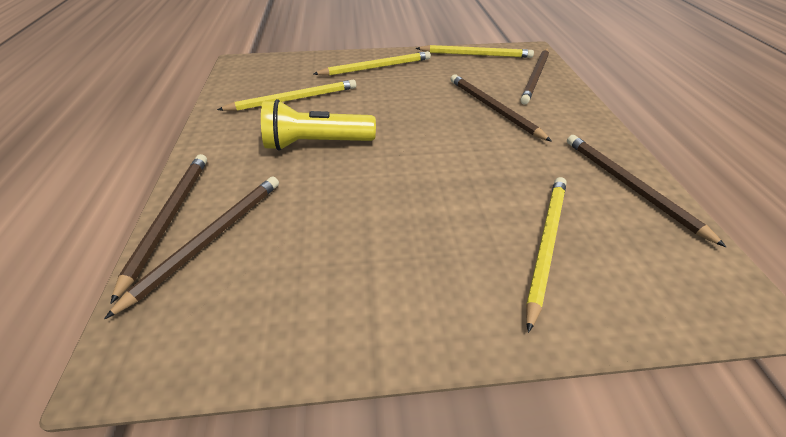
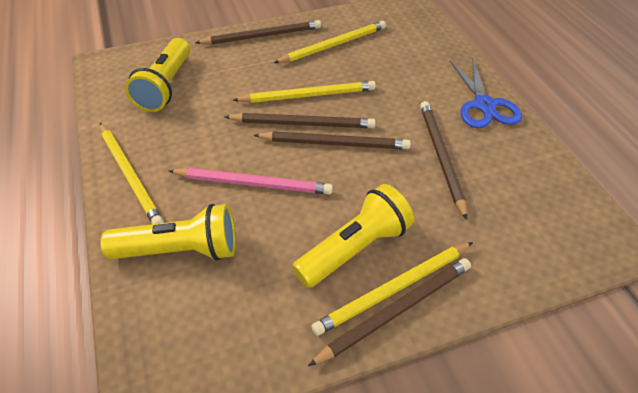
blue scissors: 0 -> 1
pink pencil: 0 -> 1
yellow flashlight: 1 -> 3

